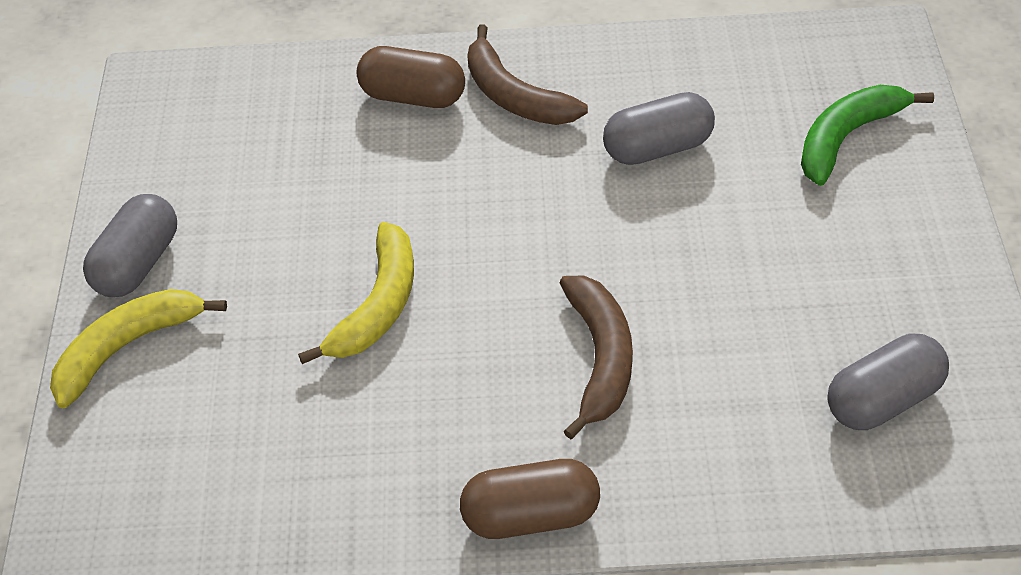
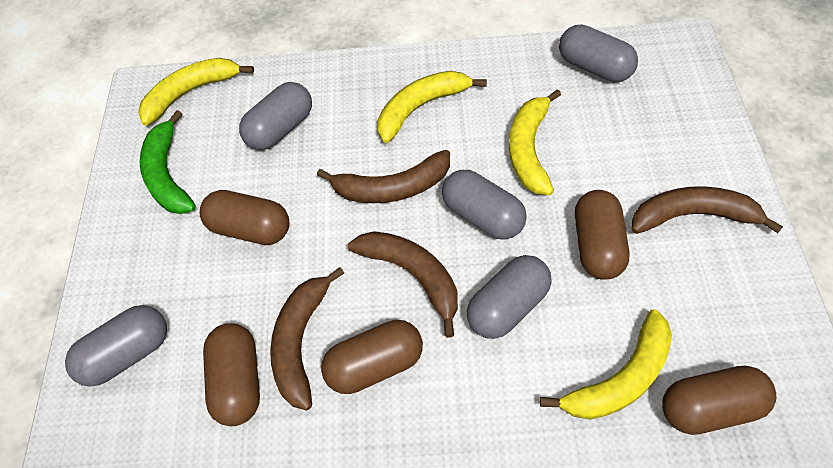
brown banana: 2 -> 4
brown capsule: 2 -> 5
grey capsule: 3 -> 5
yellow banana: 2 -> 4

